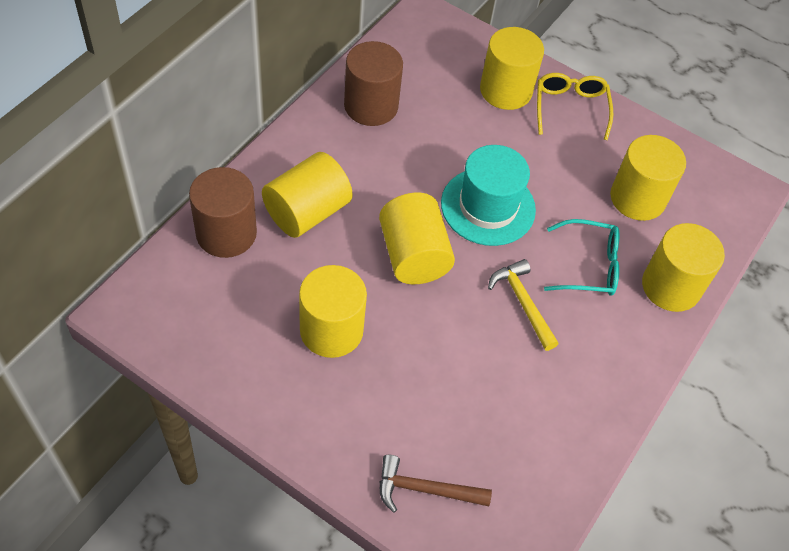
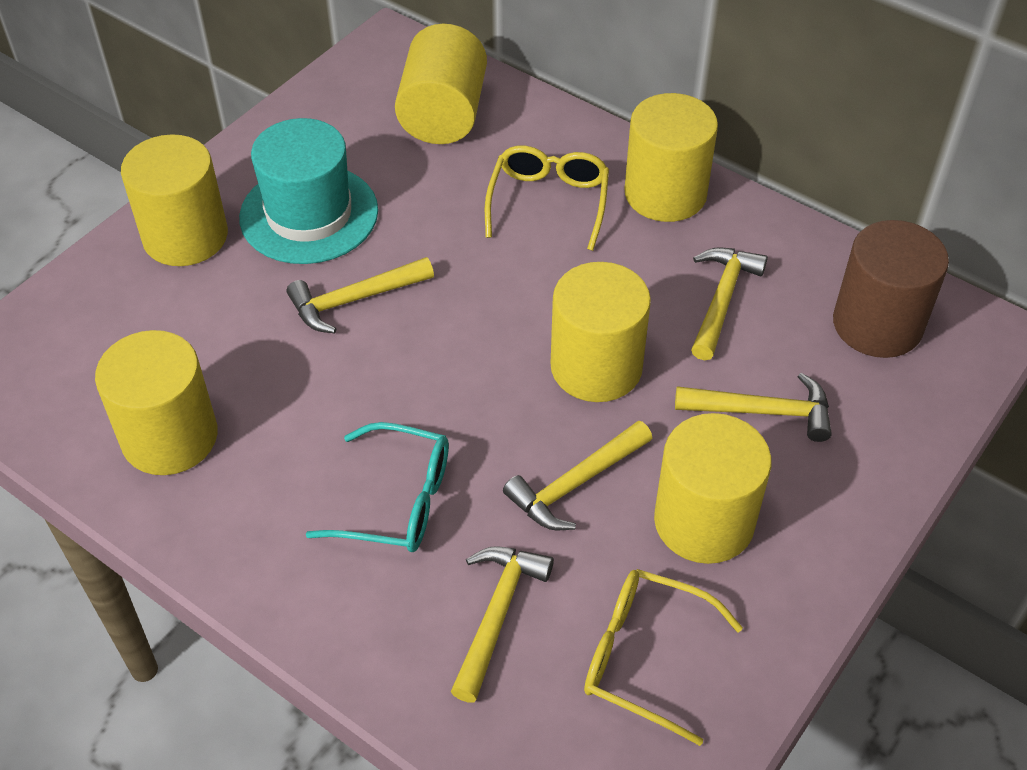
brown cylinder: 2 -> 1
brown hammer: 1 -> 0
yellow glasses: 1 -> 2
yellow hammer: 1 -> 5

